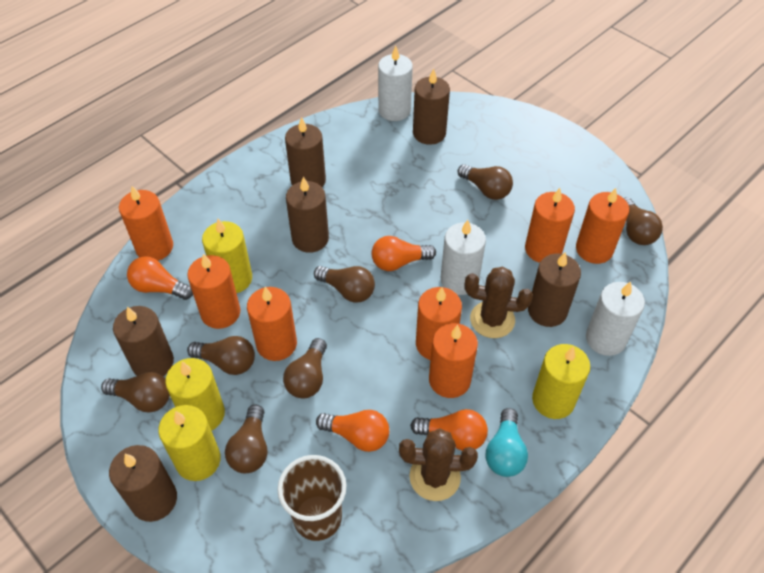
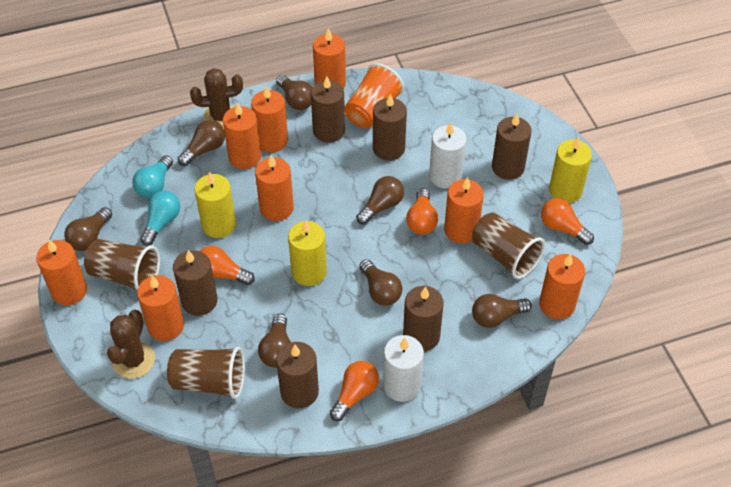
brown cup: 1 -> 3
orange candle: 7 -> 8
orange cup: 0 -> 1
turquoise light bulb: 1 -> 2
white candle: 3 -> 2
yellow candle: 4 -> 3

